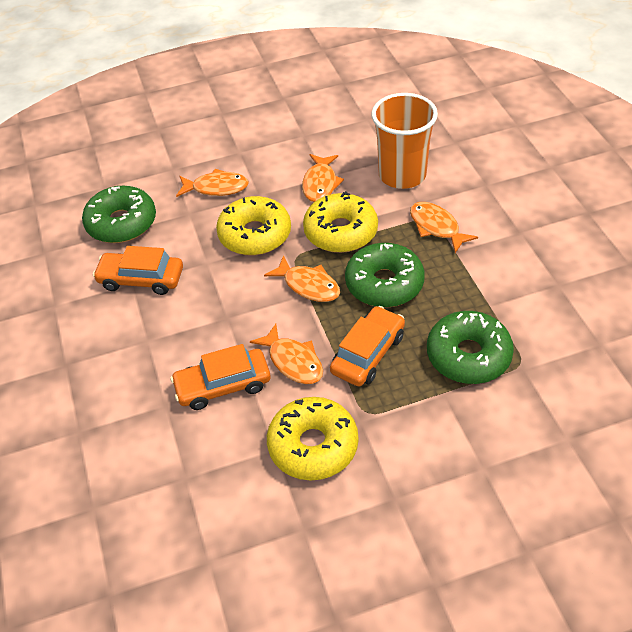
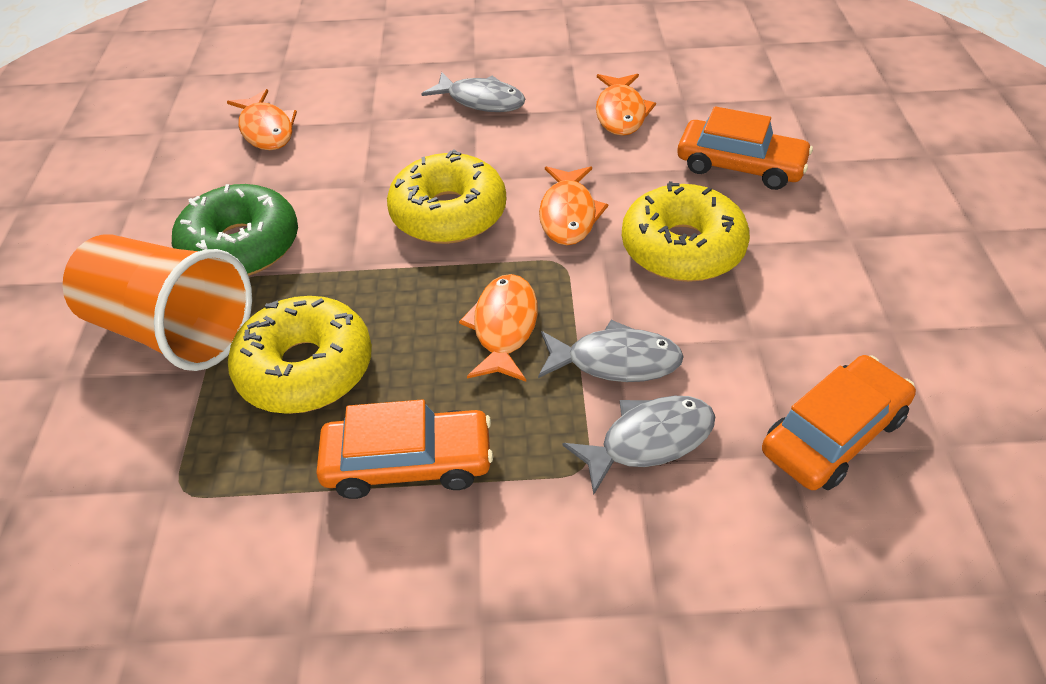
green donut: 3 -> 1
grey fish: 0 -> 3
orange fish: 5 -> 4

